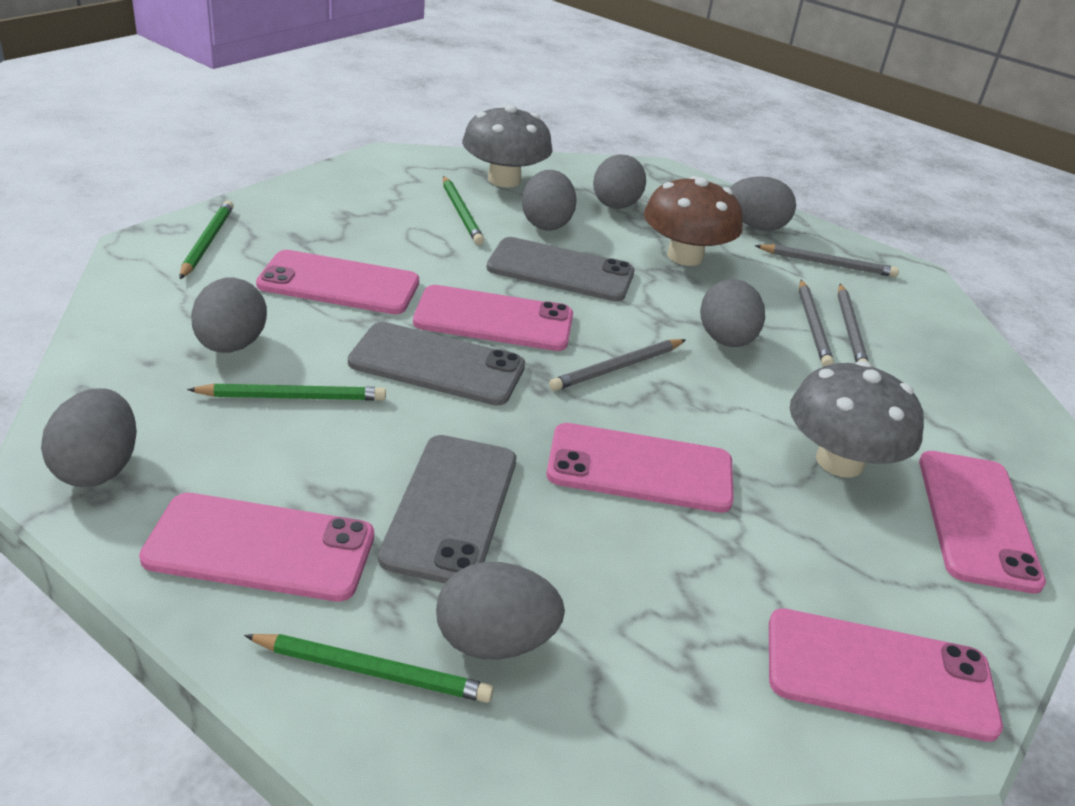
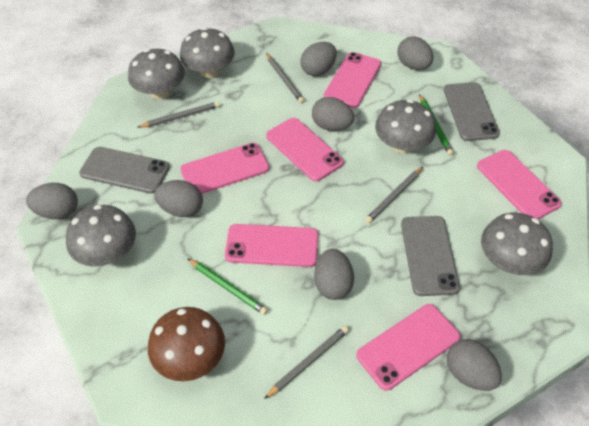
green pencil: 4 -> 2
grey mushroom: 2 -> 5

